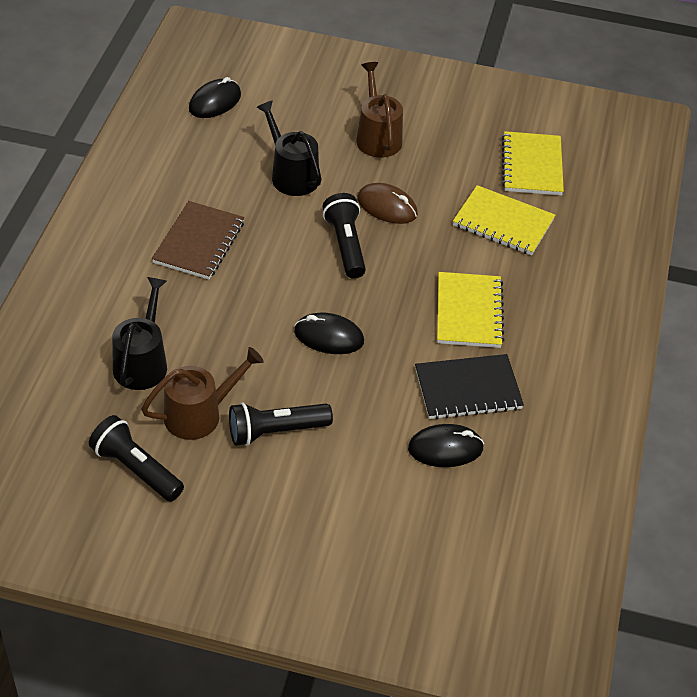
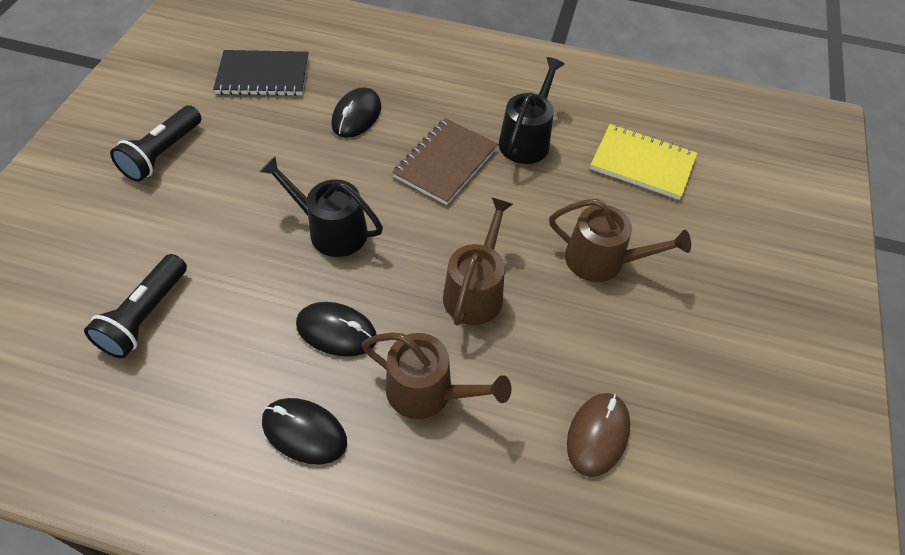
black flashlight: 3 -> 2
brown watering can: 2 -> 3
yellow notebook: 3 -> 1

